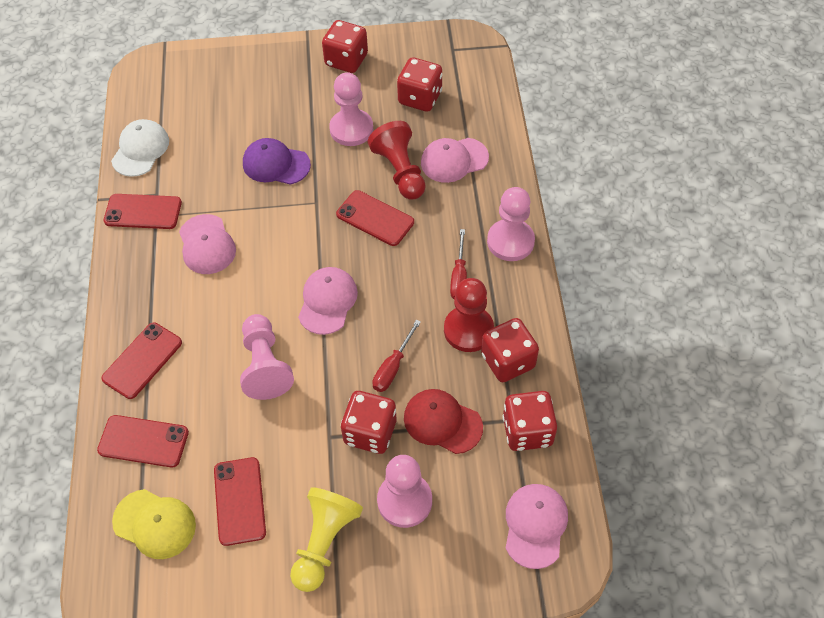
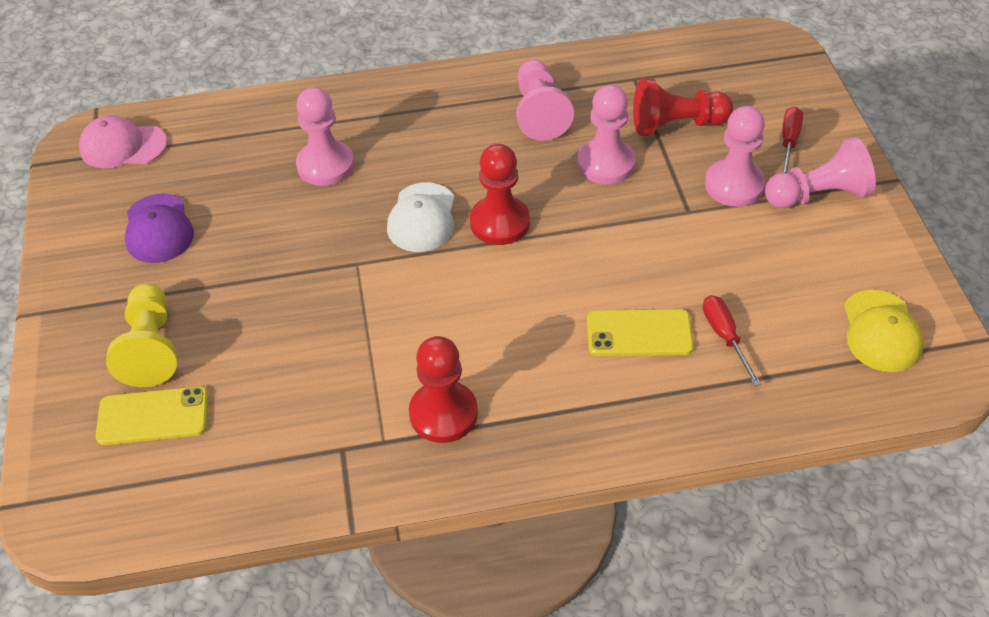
pink cap: 4 -> 1
pink pawn: 4 -> 5
red cap: 1 -> 0
red dice: 5 -> 0
red pawn: 2 -> 3
red phone: 5 -> 0
yellow phone: 0 -> 2

